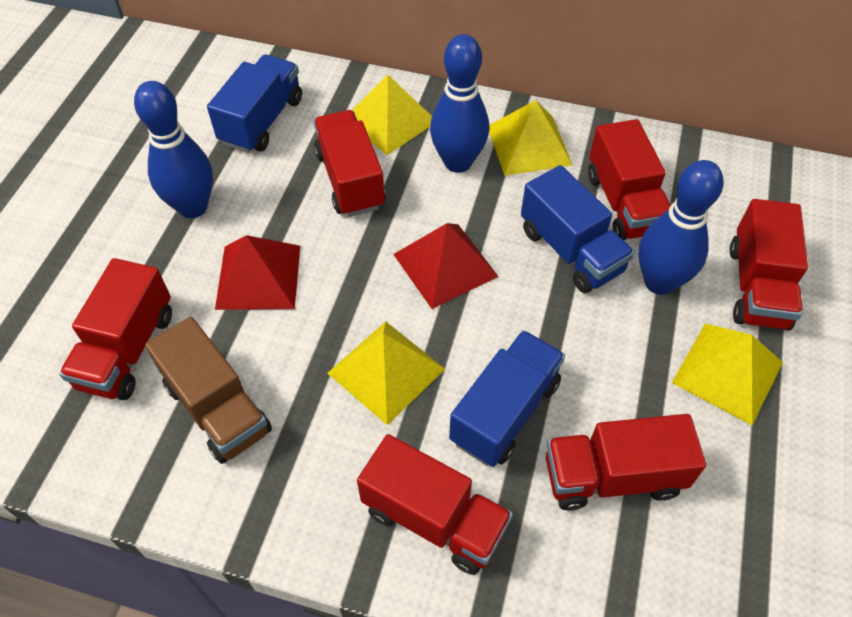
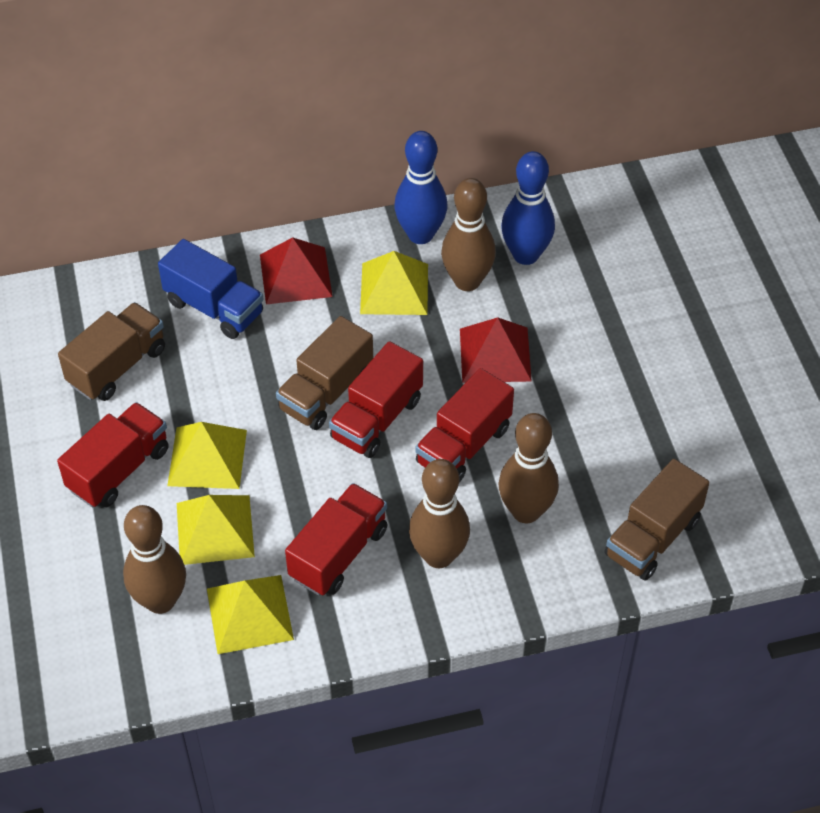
blue bowling pin: 3 -> 2
blue truck: 3 -> 1
brown bowling pin: 0 -> 4
brown truck: 1 -> 3
red truck: 6 -> 4

